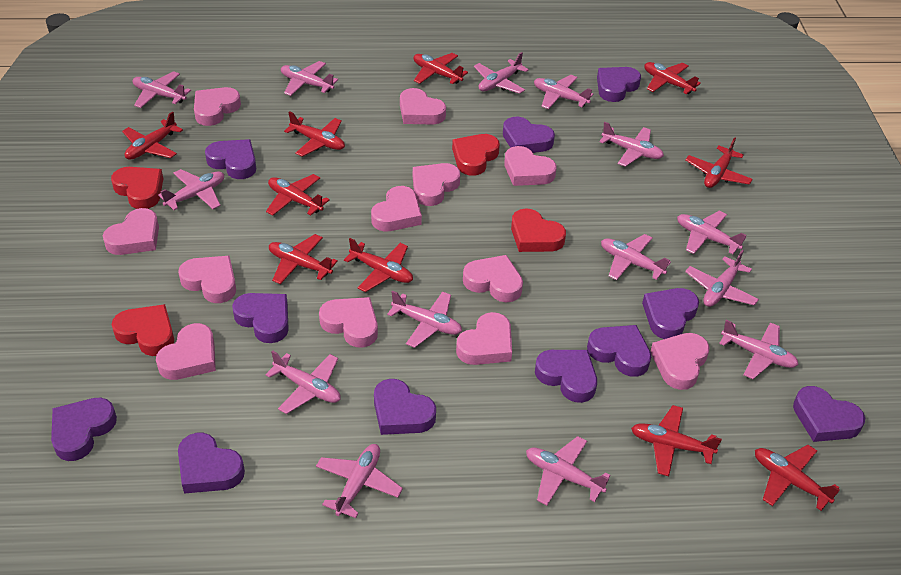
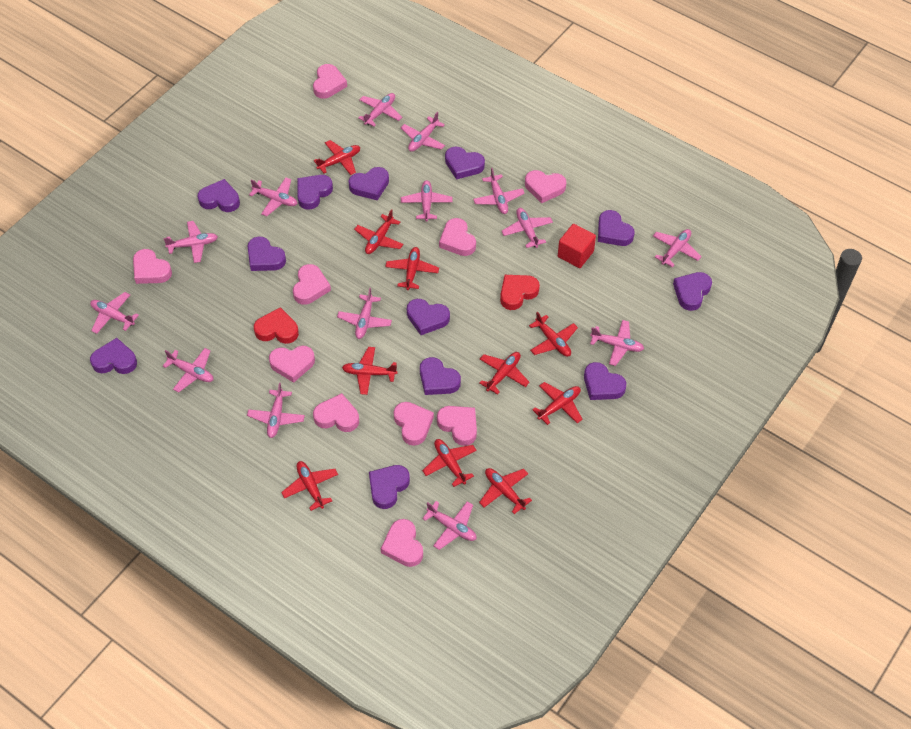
pink heart: 12 -> 10
purple heart: 11 -> 12
red cube: 0 -> 1
red heart: 4 -> 2

